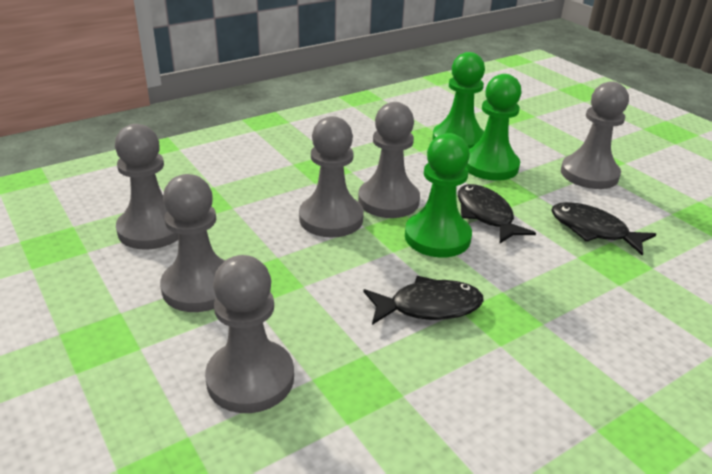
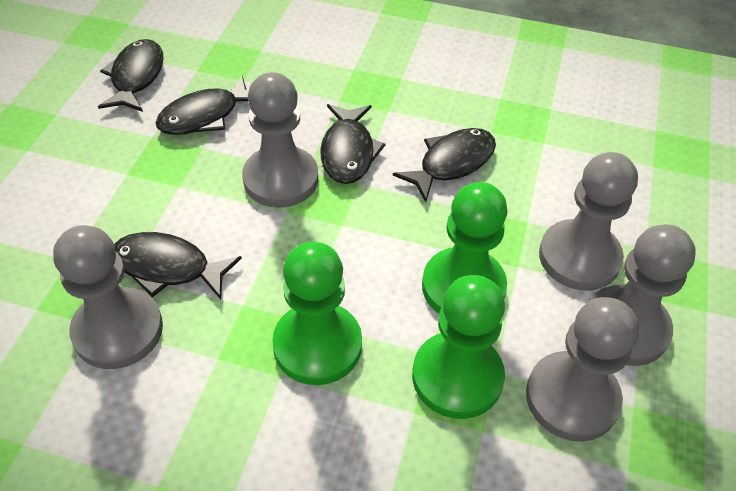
black fish: 3 -> 5
grey pawn: 6 -> 5

